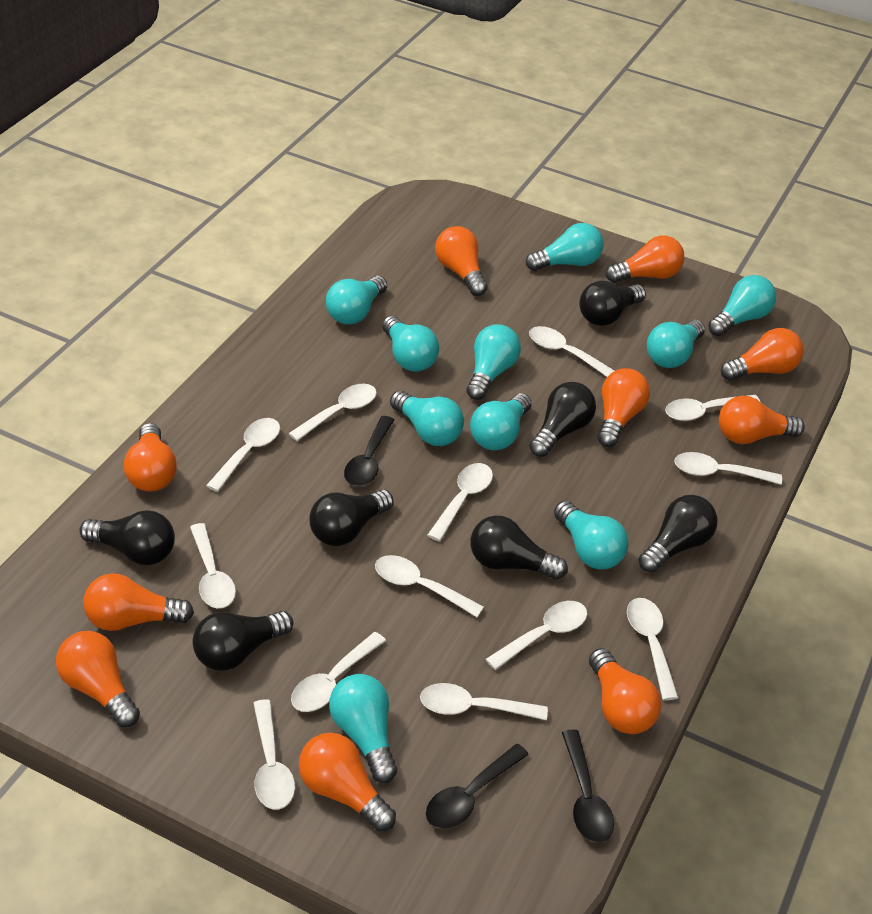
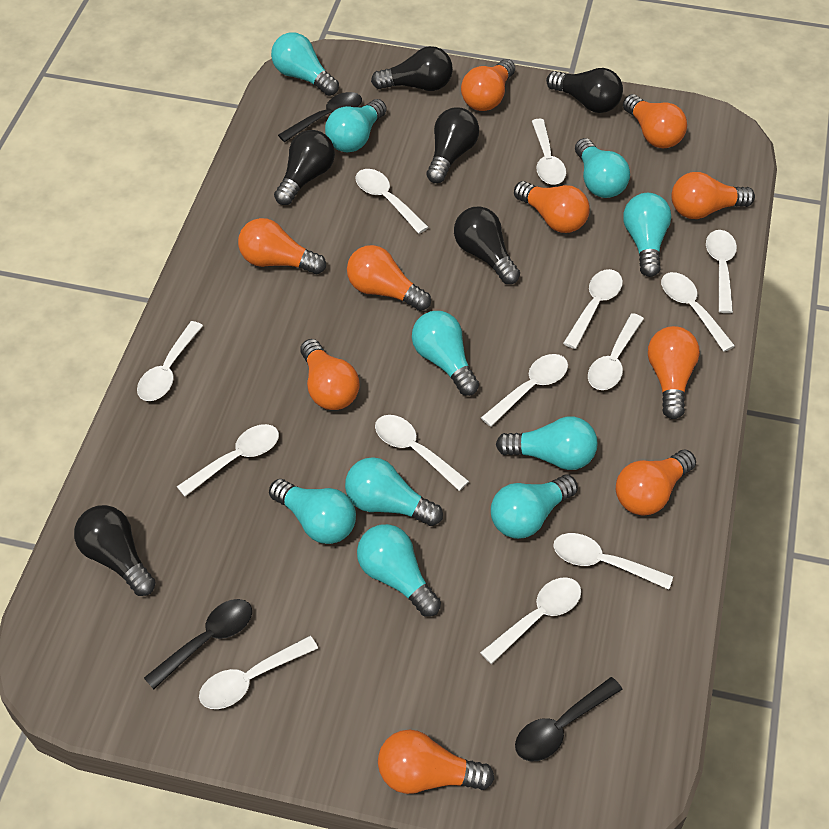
black light bulb: 7 -> 6

